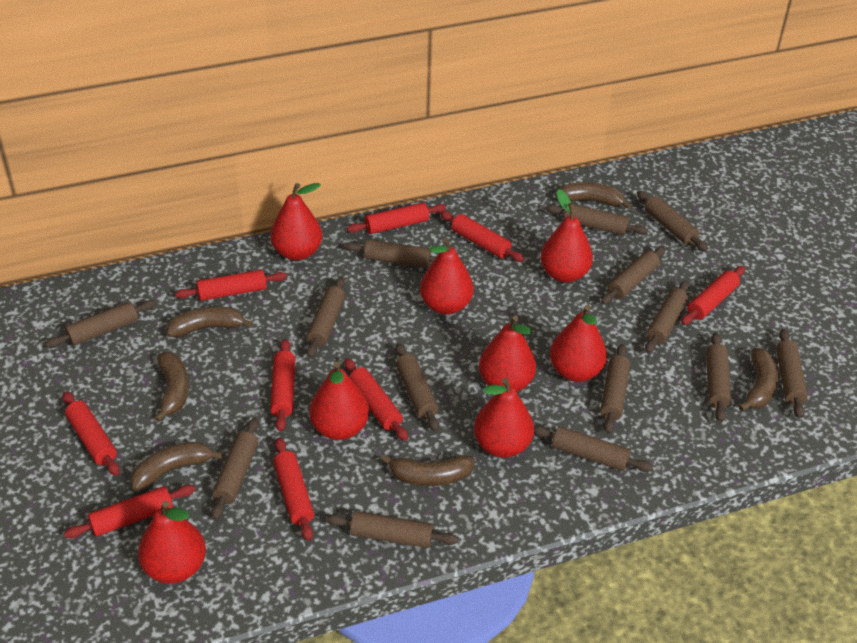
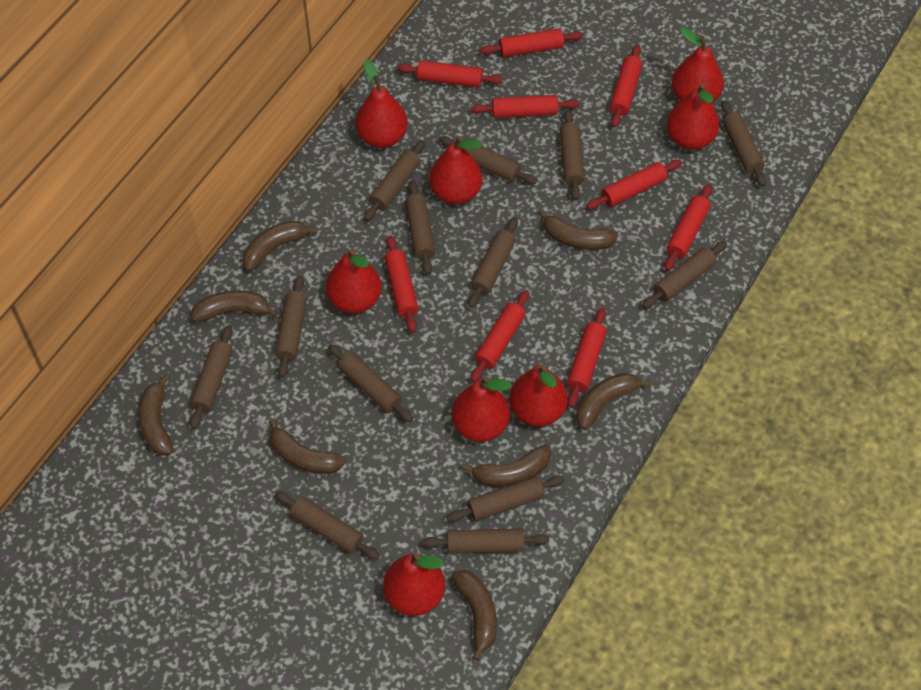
brown banana: 6 -> 8
brown rolling pin: 14 -> 13

